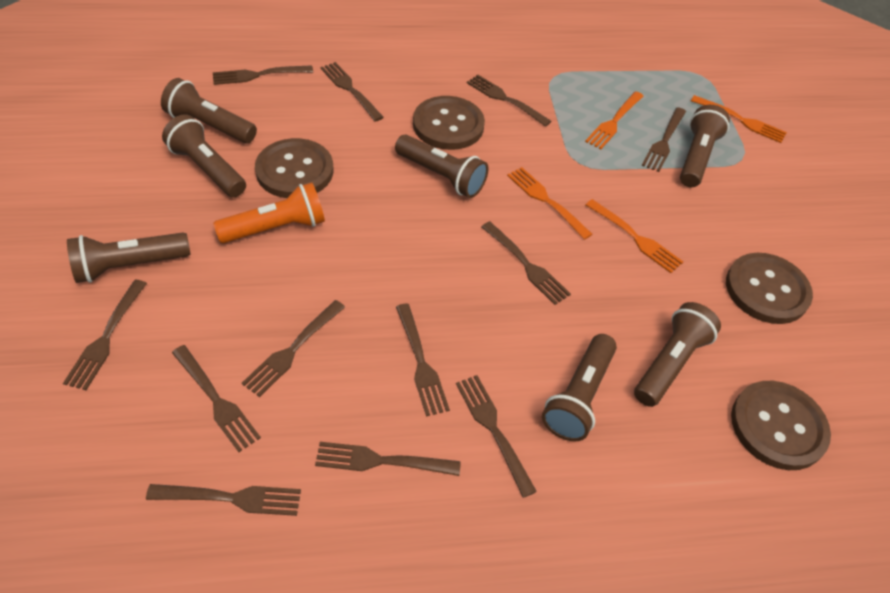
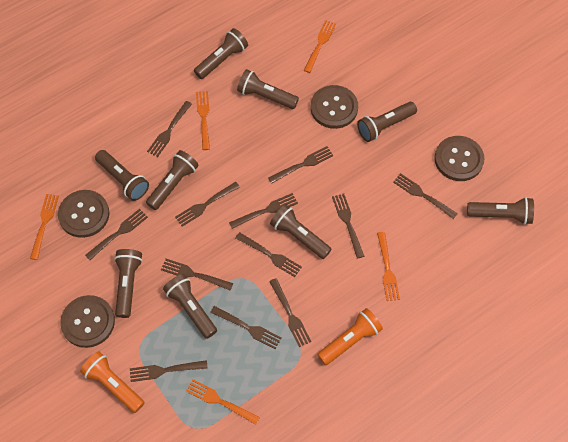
brown flashlight: 7 -> 9
orange flashlight: 1 -> 2
orange fork: 4 -> 5

